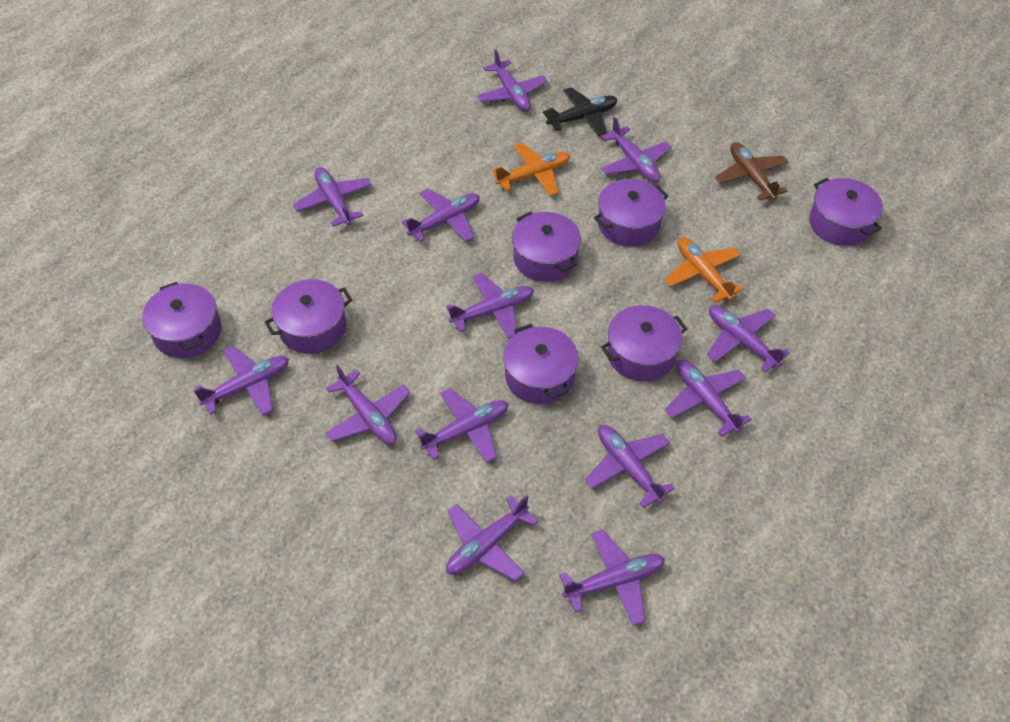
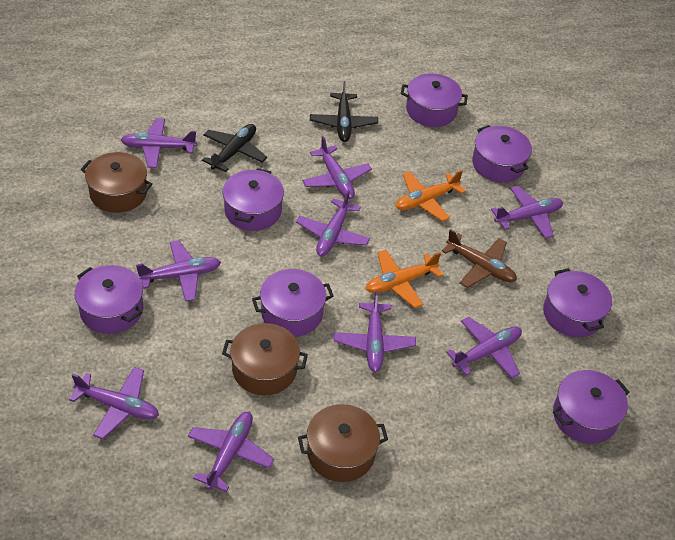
black plane: 1 -> 2
brown pot: 0 -> 3
purple plane: 13 -> 9

